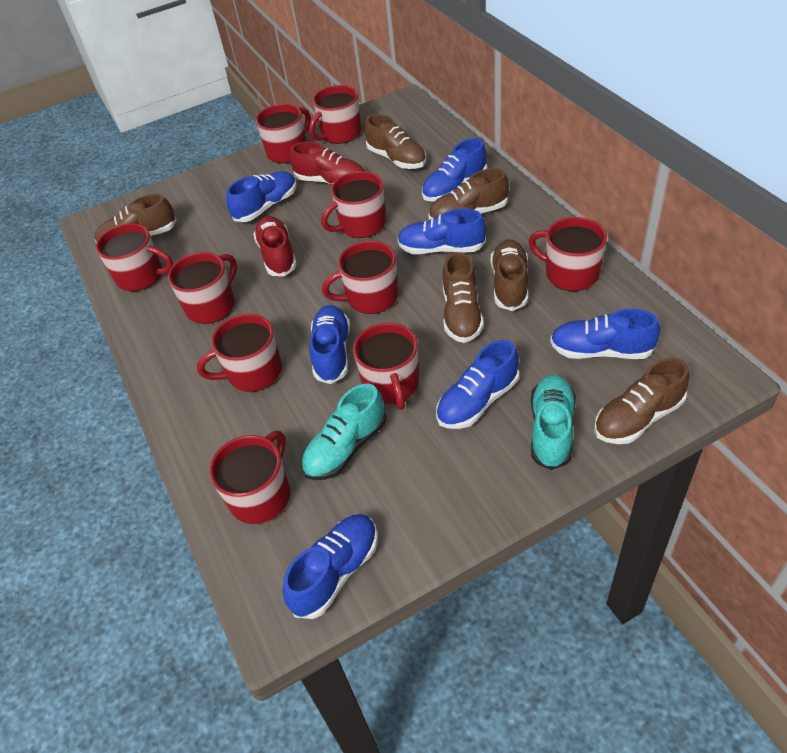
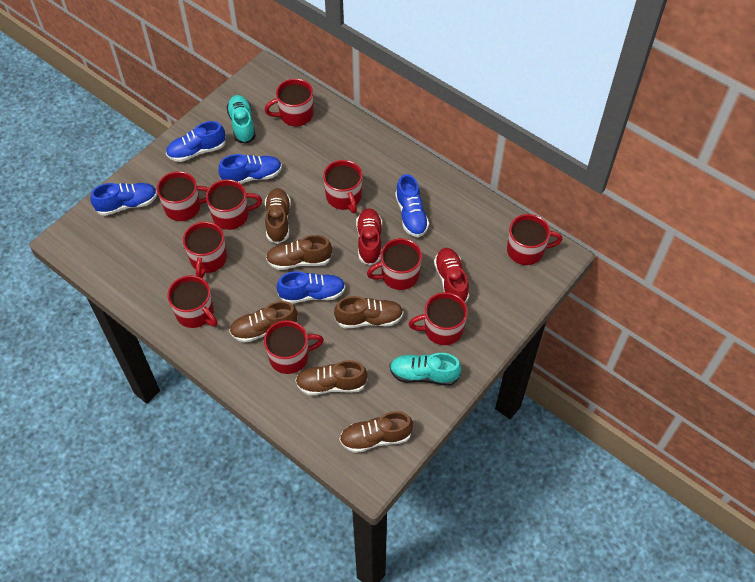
blue shoe: 7 -> 5

